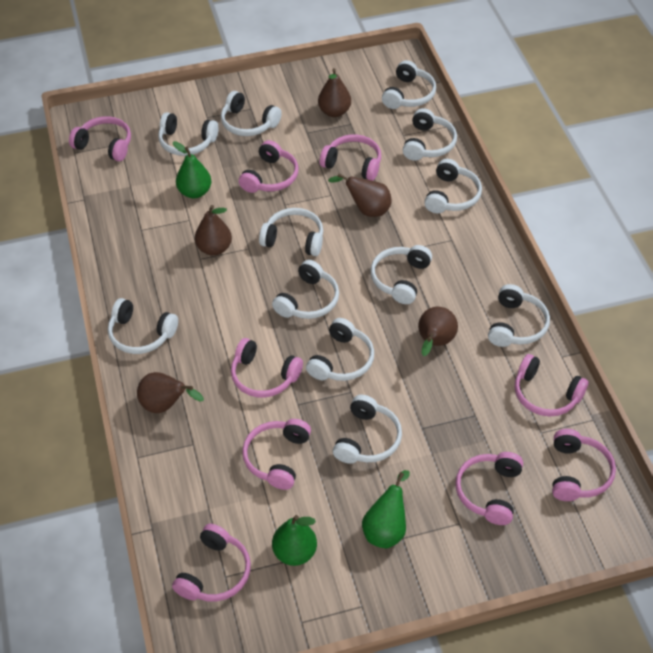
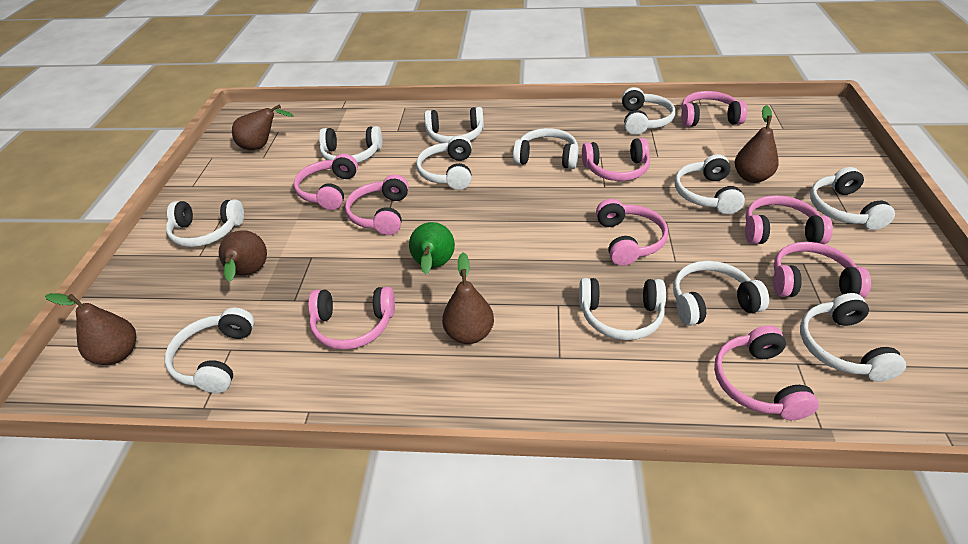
green pear: 3 -> 1

